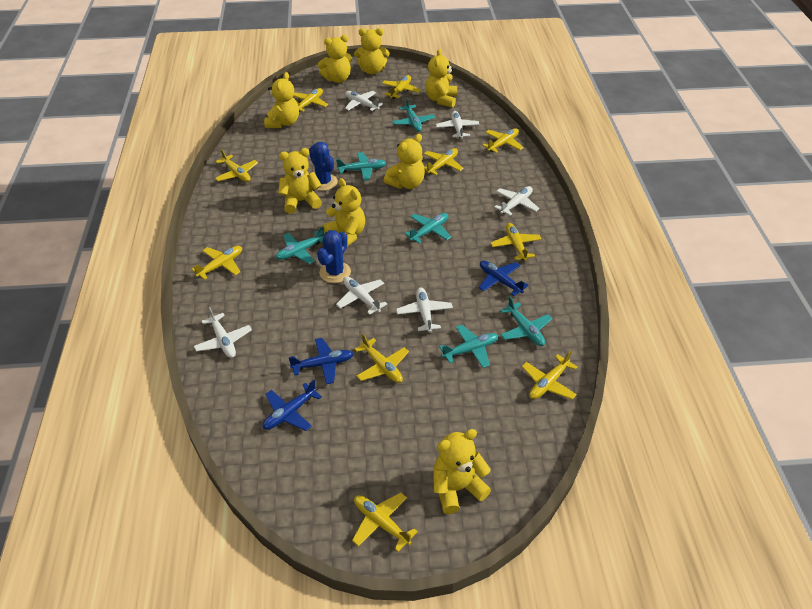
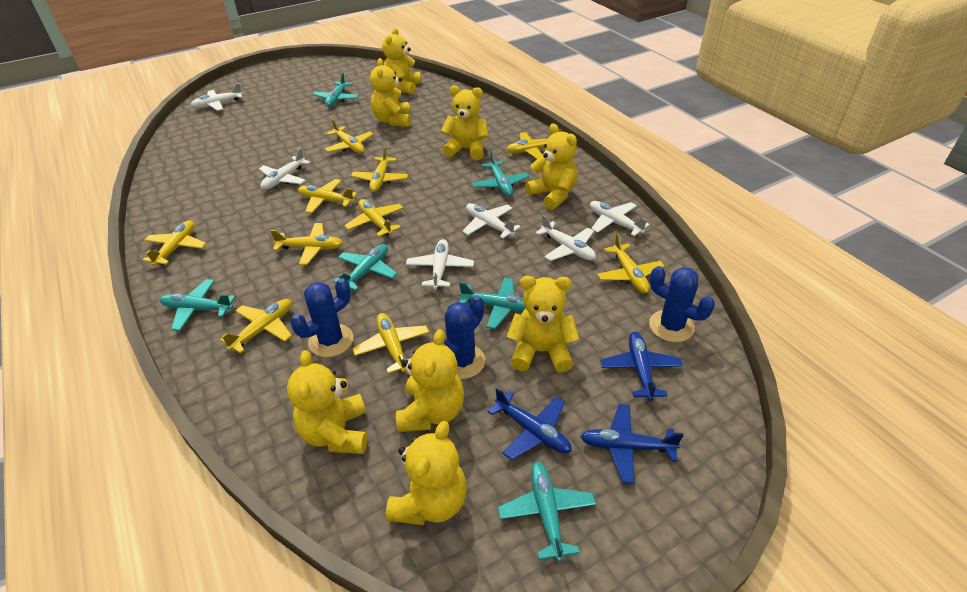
blue cactus: 2 -> 3

